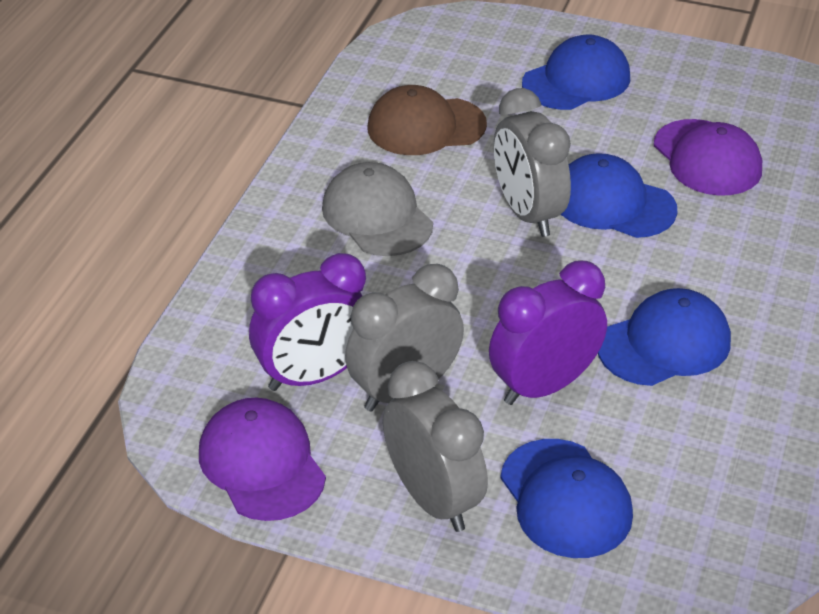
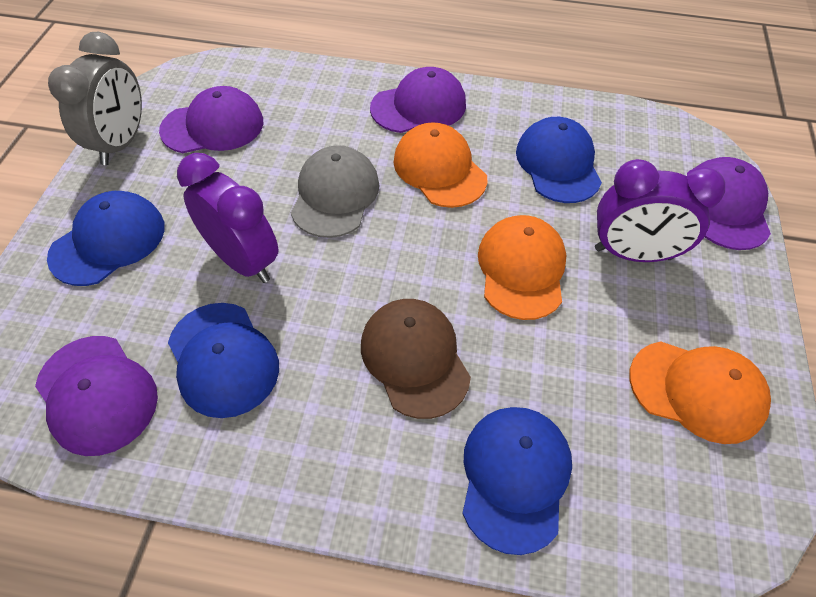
grey clock: 3 -> 1
orange cap: 0 -> 3
purple cap: 2 -> 4

